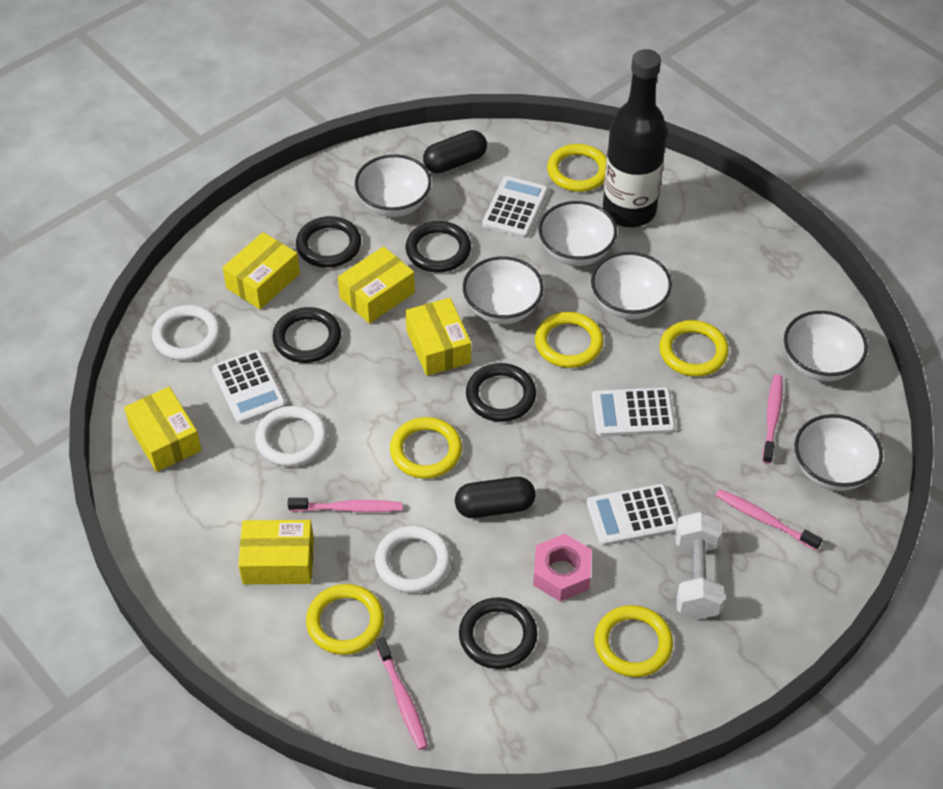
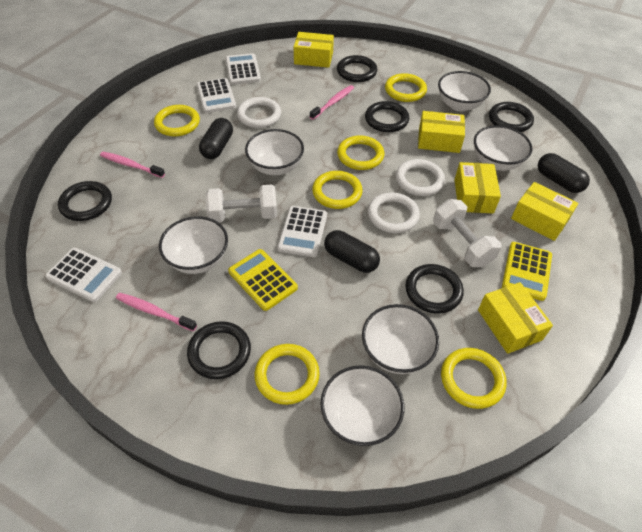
black bottle: 1 -> 0
black capsule: 2 -> 3
black ring: 5 -> 6
pink nut: 1 -> 0
pink toothbrush: 4 -> 3
white dumbbell: 1 -> 2
yellow calculator: 0 -> 2

